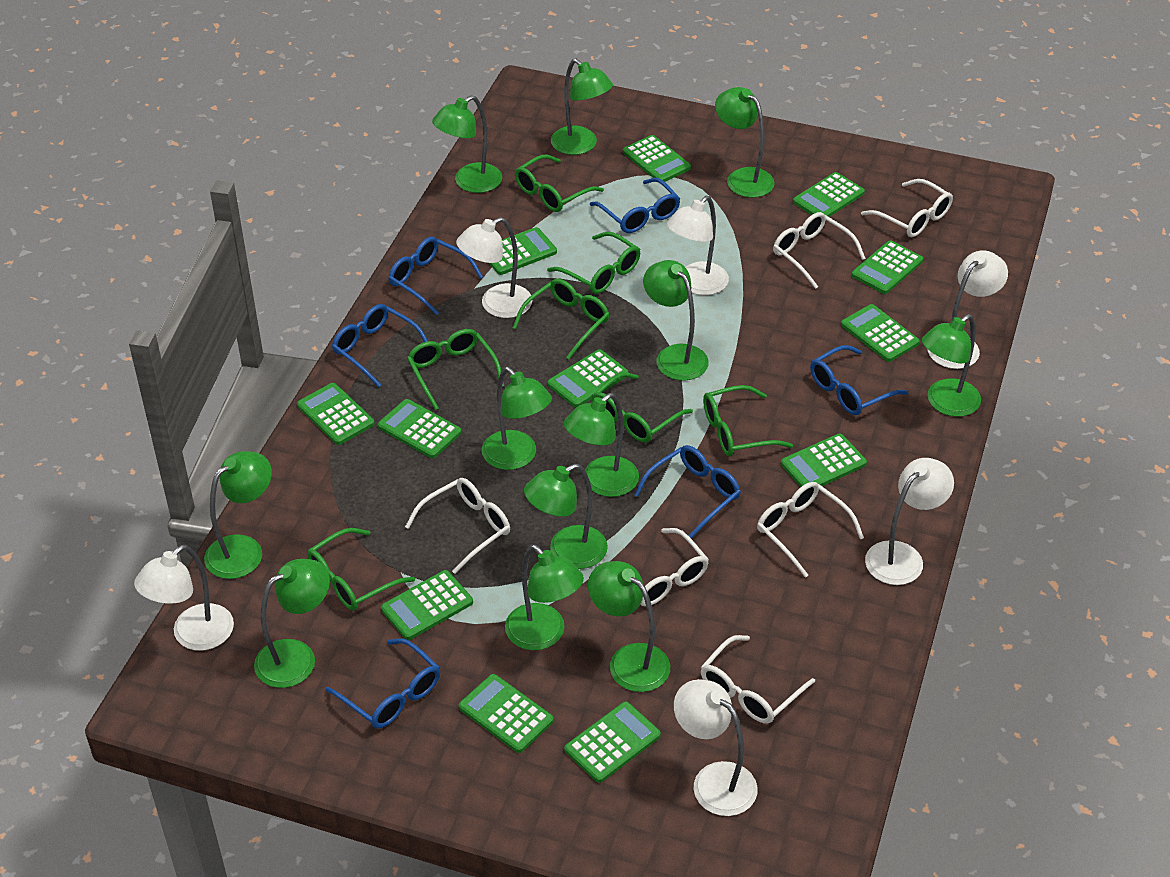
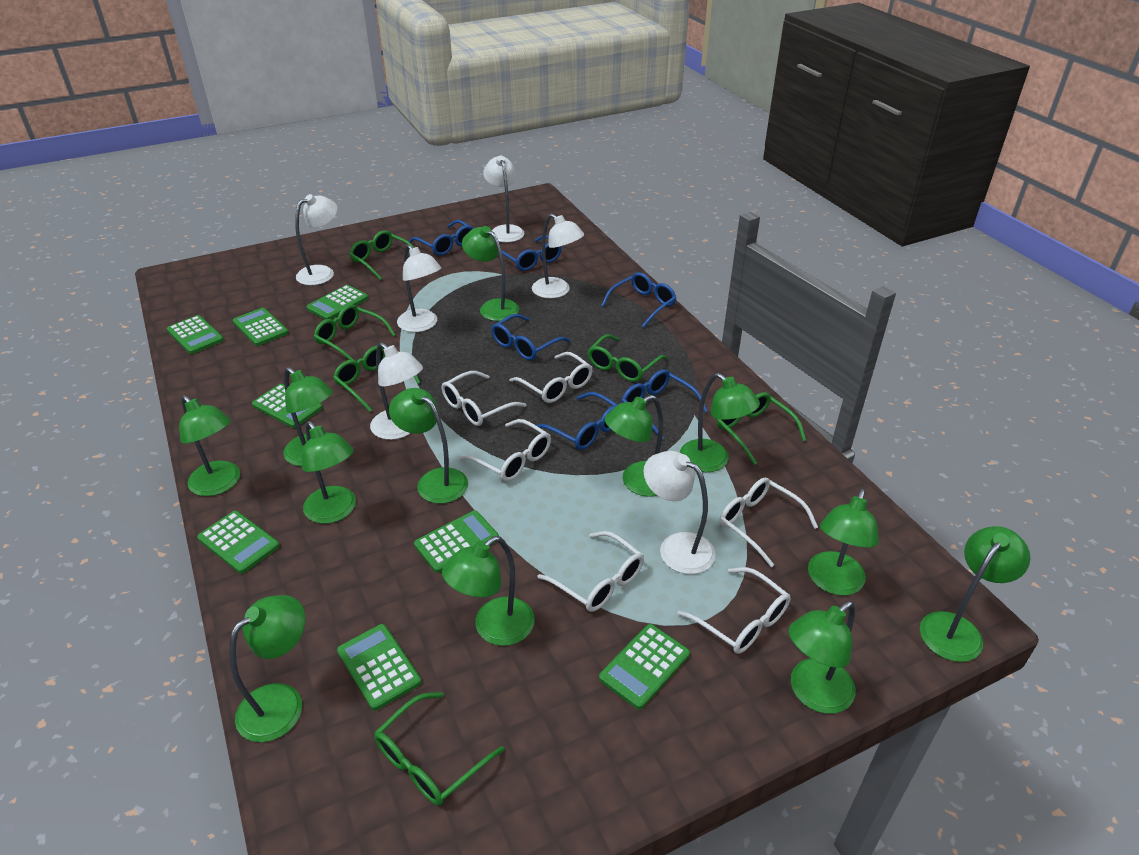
green calculator: 12 -> 8
green glasses: 7 -> 6

